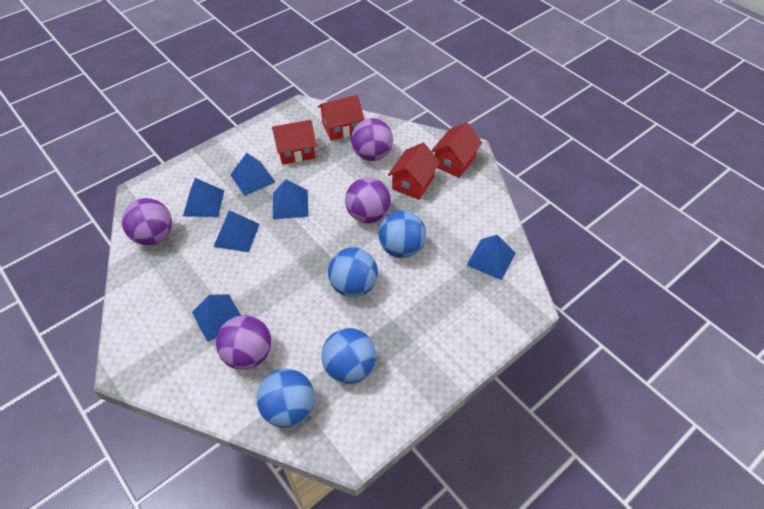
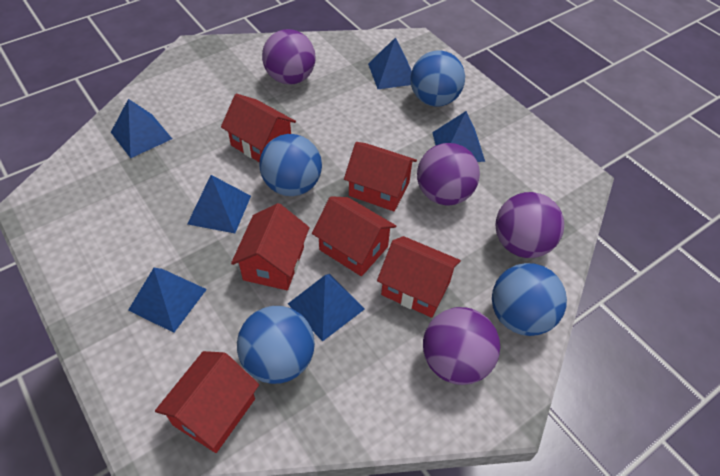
red house: 4 -> 6

